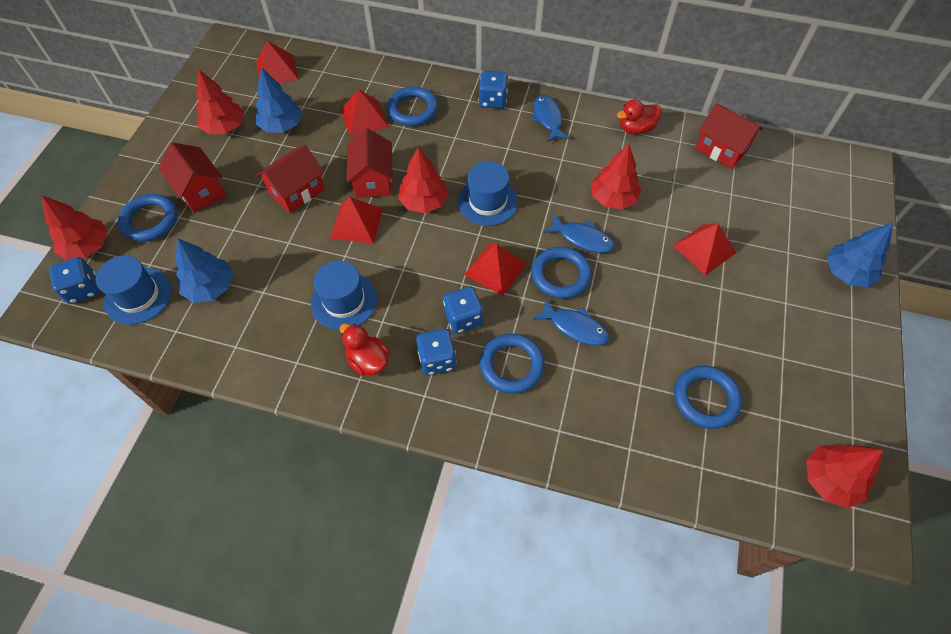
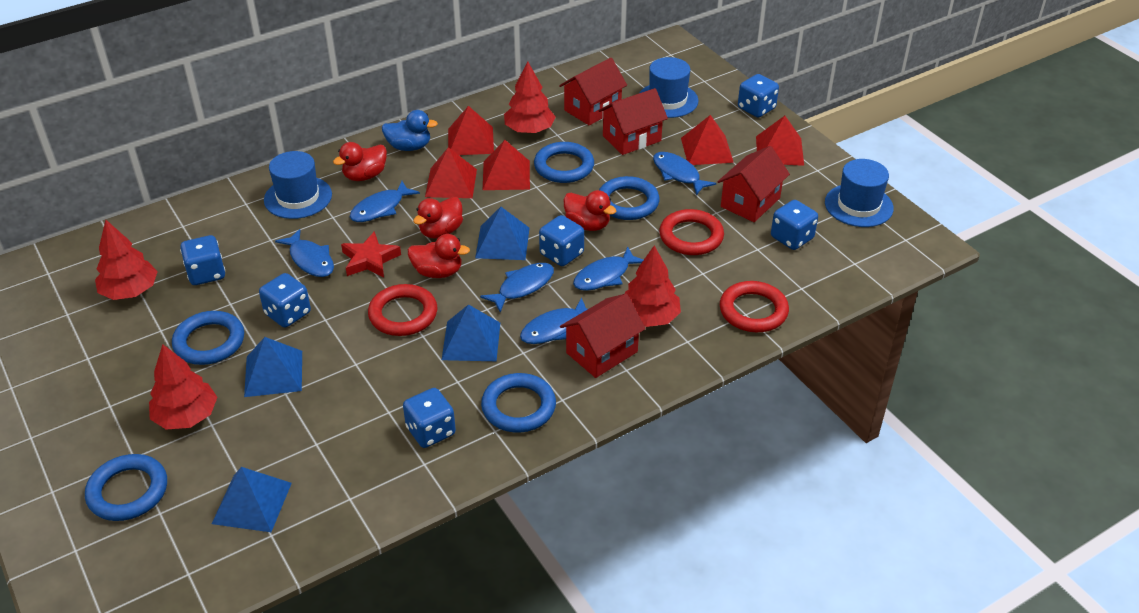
blue dice: 4 -> 6
blue duck: 0 -> 1
blue fish: 3 -> 6
blue pyramid: 0 -> 4
blue tree: 3 -> 0
red duck: 2 -> 4
red ring: 0 -> 3
red star: 0 -> 1
red tree: 5 -> 4

